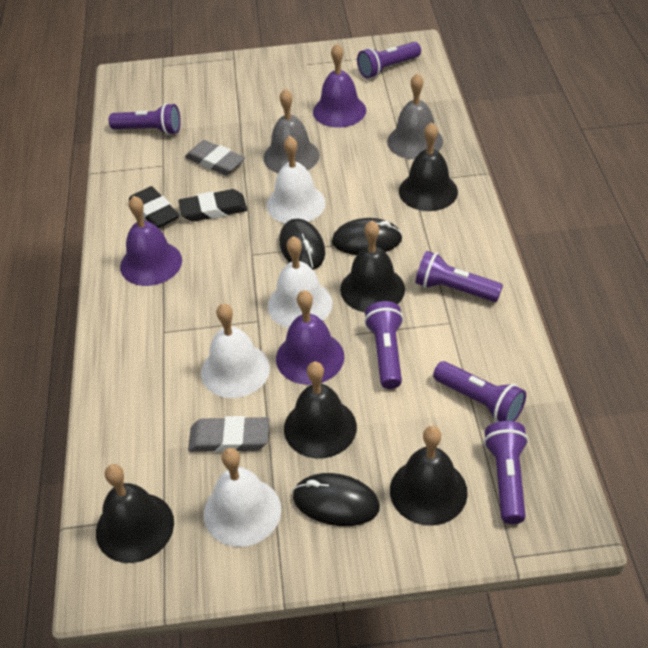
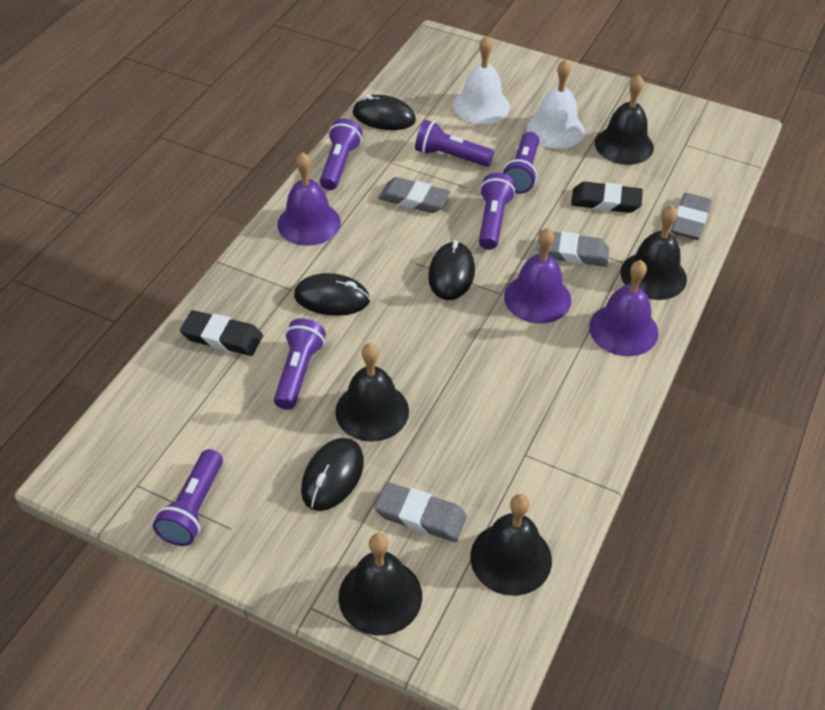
black mouse: 3 -> 4
grey bell: 2 -> 0
grey eraser: 2 -> 4
white bell: 4 -> 2

